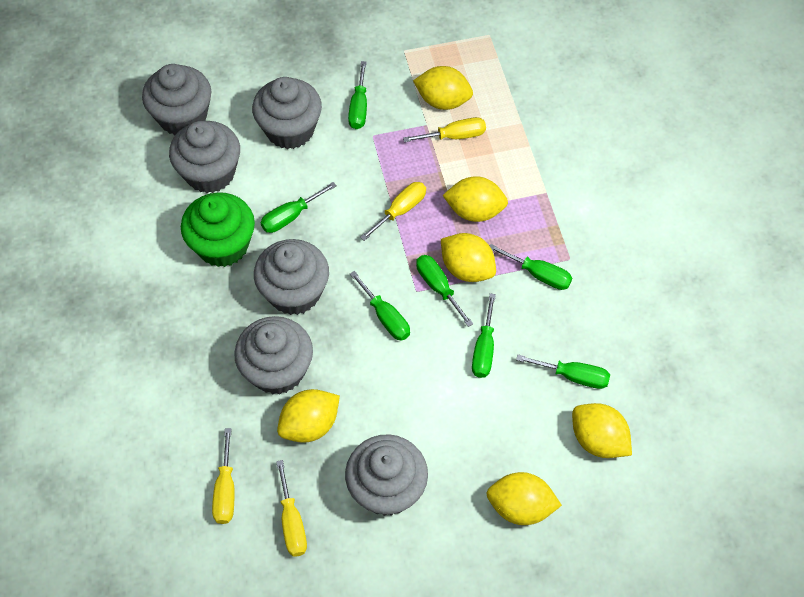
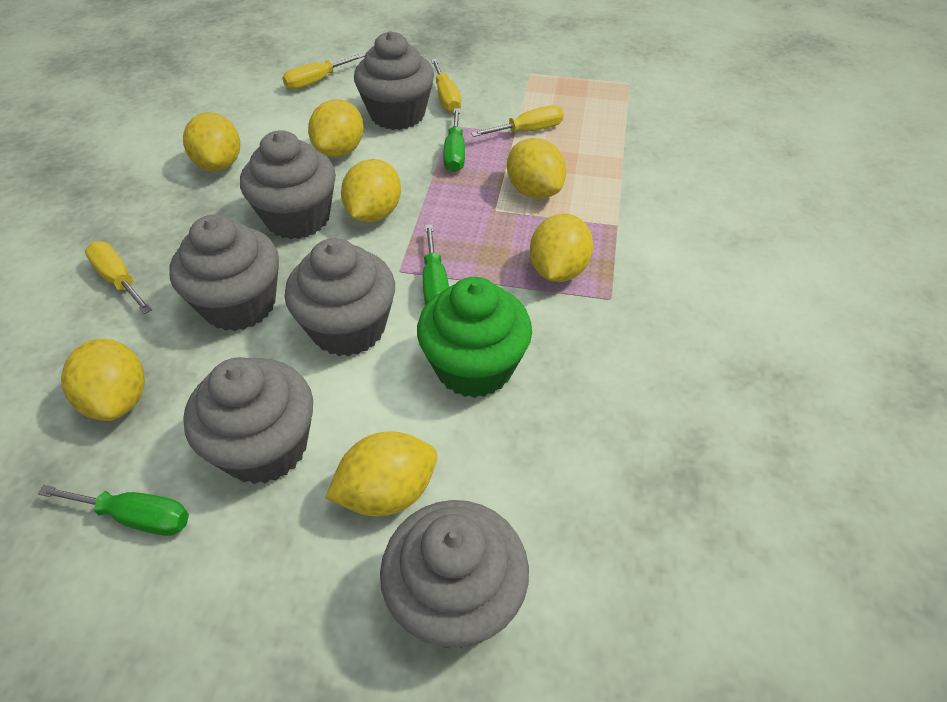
green screwdriver: 7 -> 3
yellow lemon: 6 -> 7

